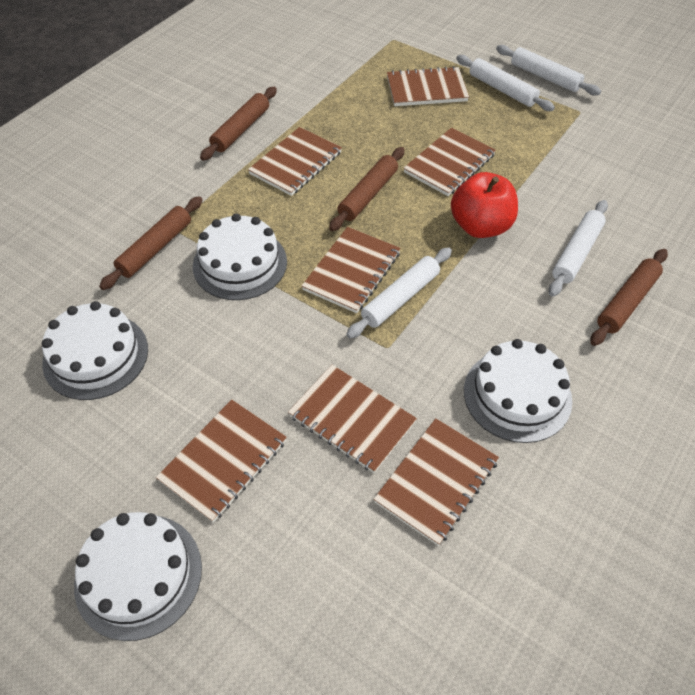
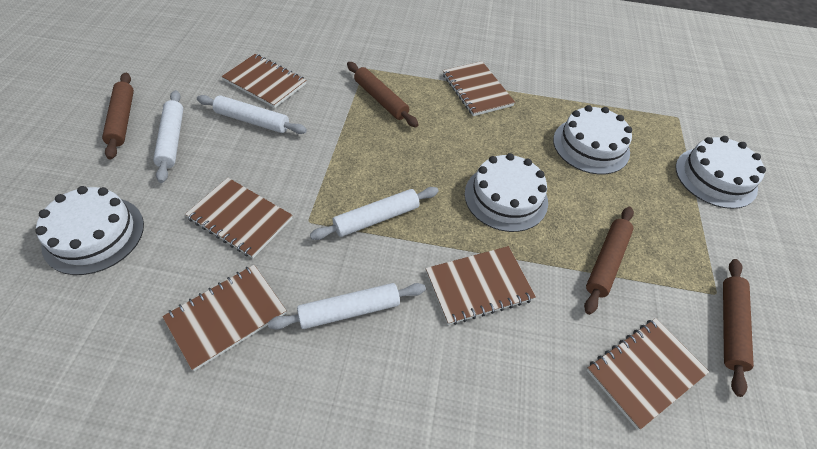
brown notebook: 7 -> 6
red apple: 1 -> 0

